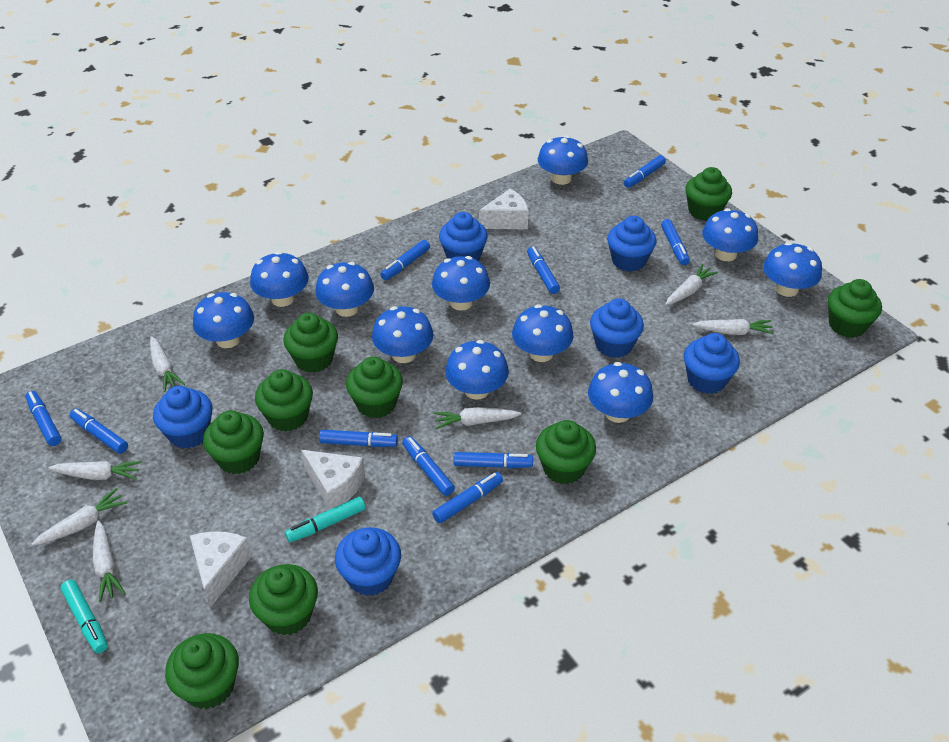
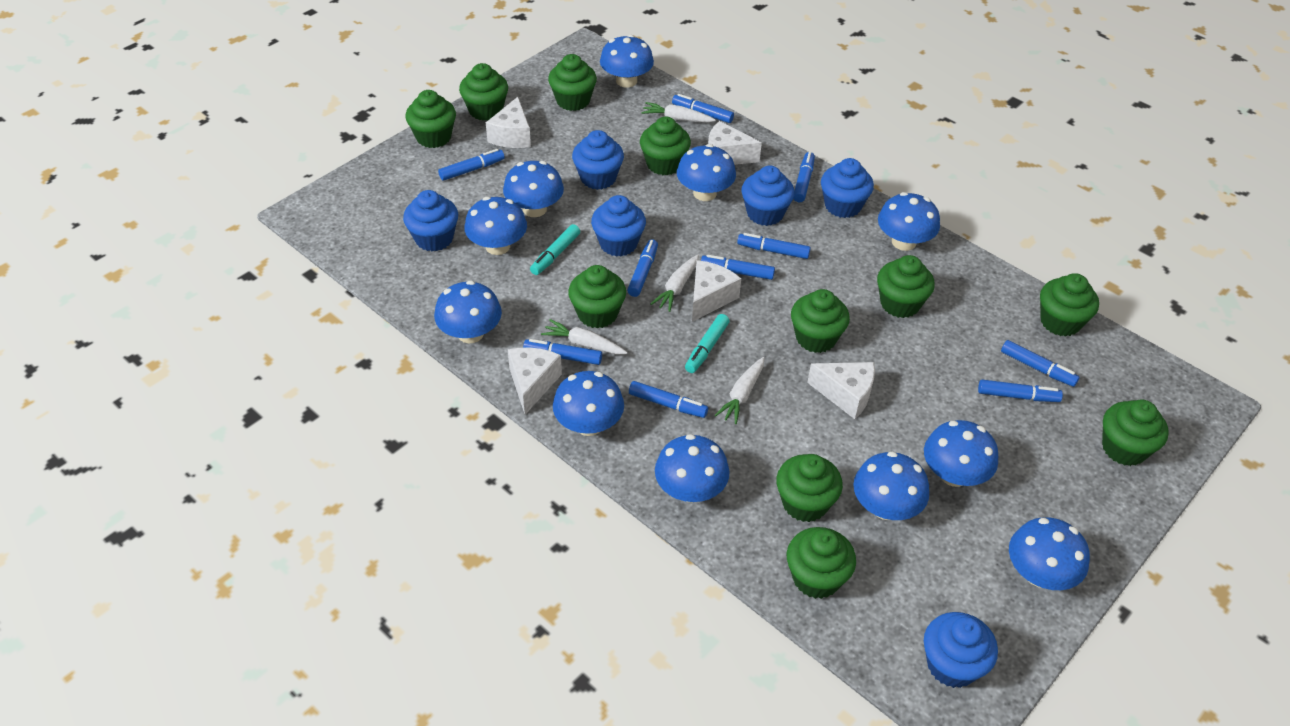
green cupcake: 9 -> 11
white carrot: 7 -> 4
white cheese: 3 -> 5

